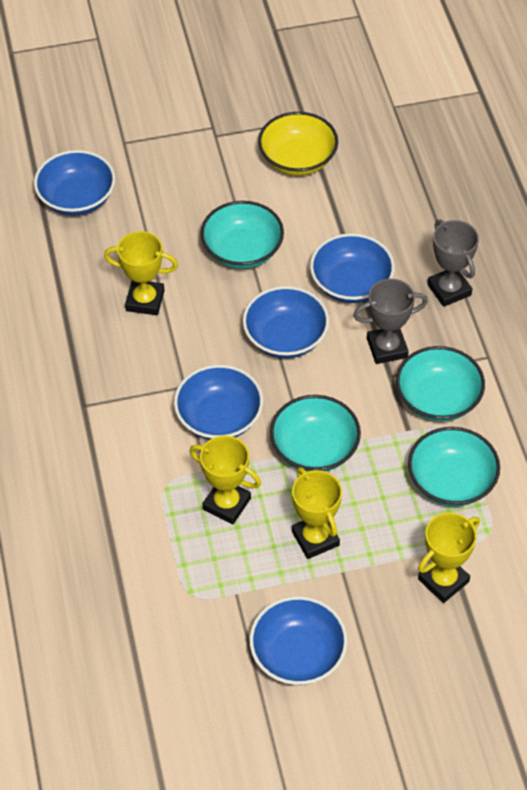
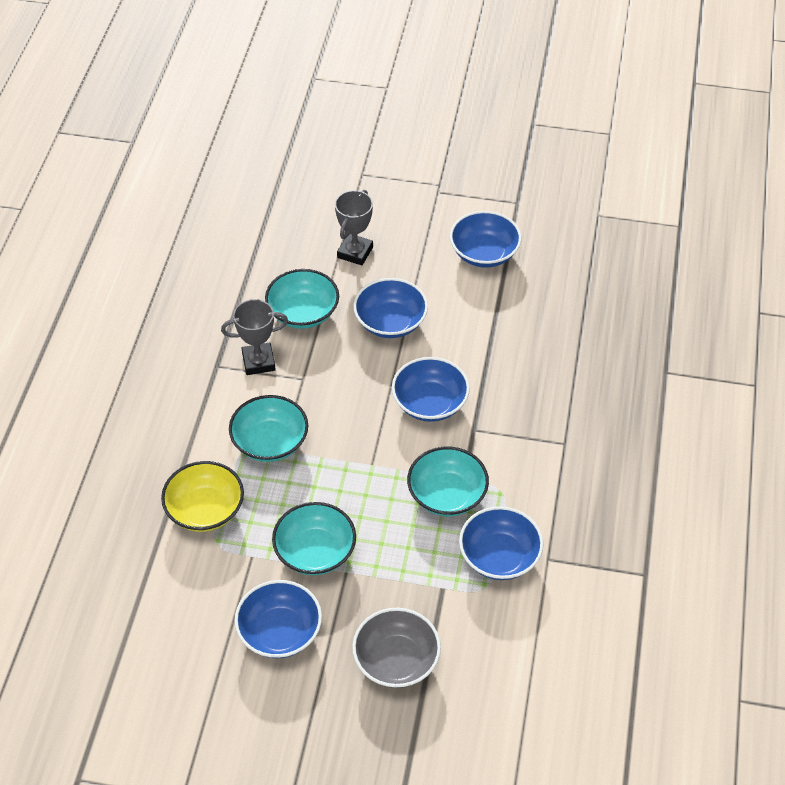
grey bowl: 0 -> 1
yellow trophy: 4 -> 0

